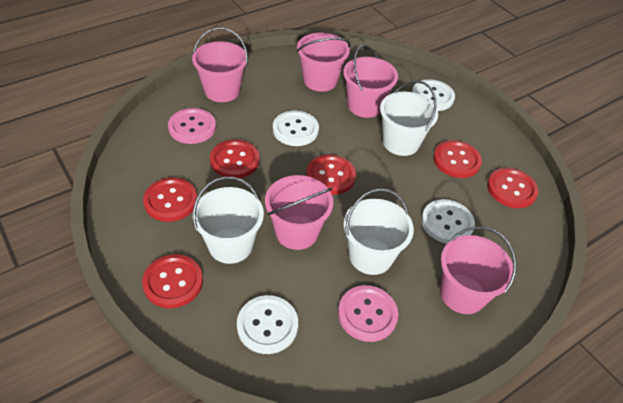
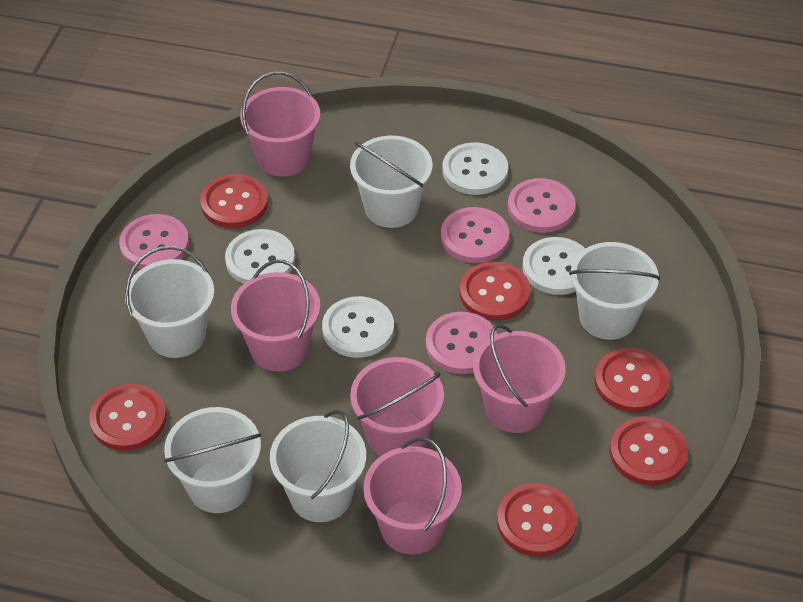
pink button: 2 -> 4
white bucket: 3 -> 5

